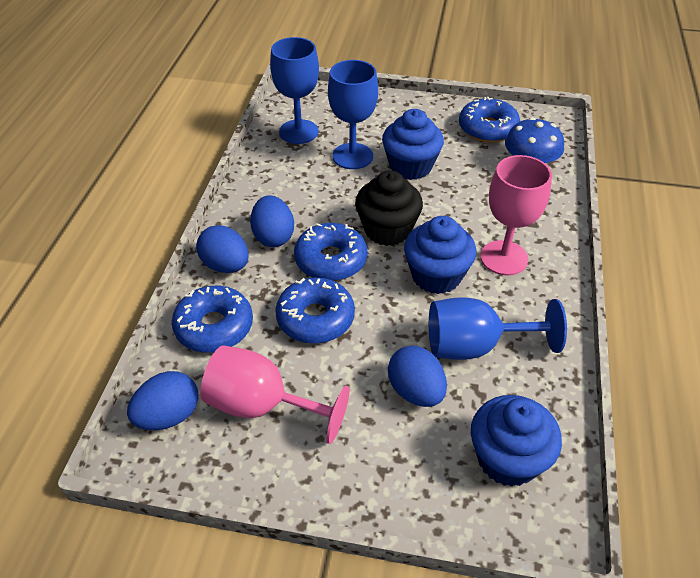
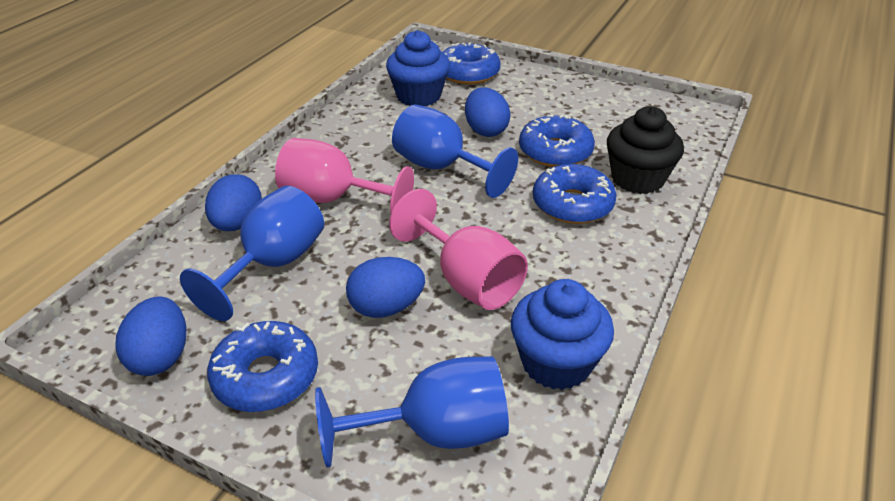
blue cupcake: 3 -> 2
blue mushroom: 1 -> 0

